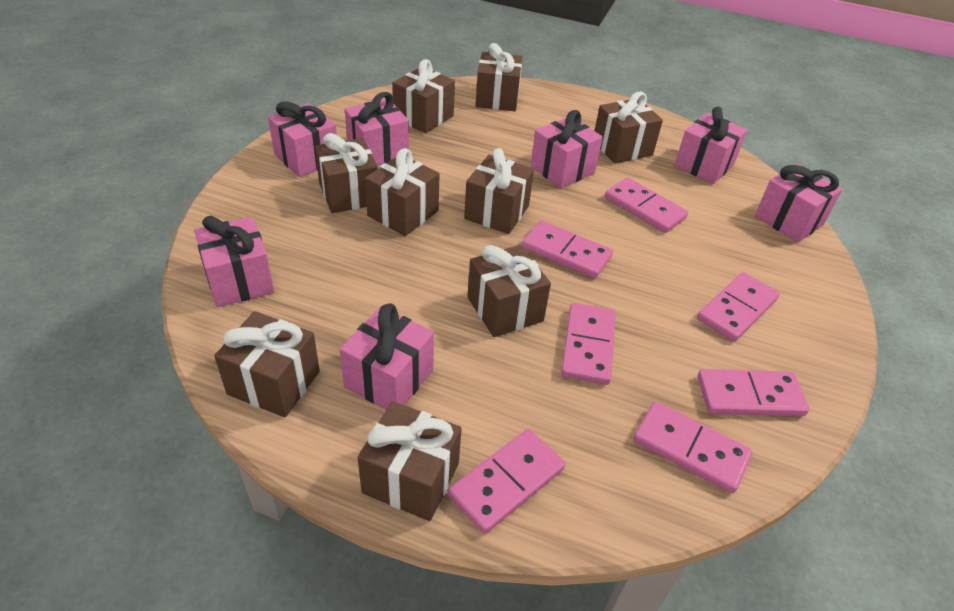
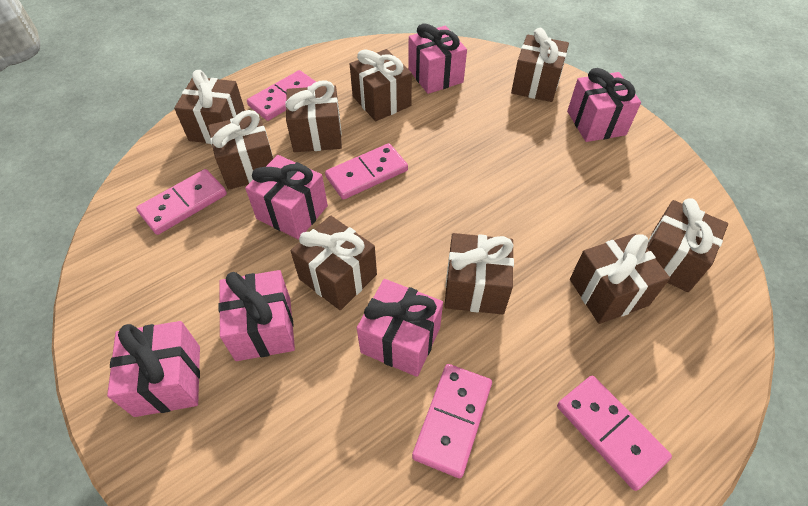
pink domino: 7 -> 5
pink gift: 7 -> 6

